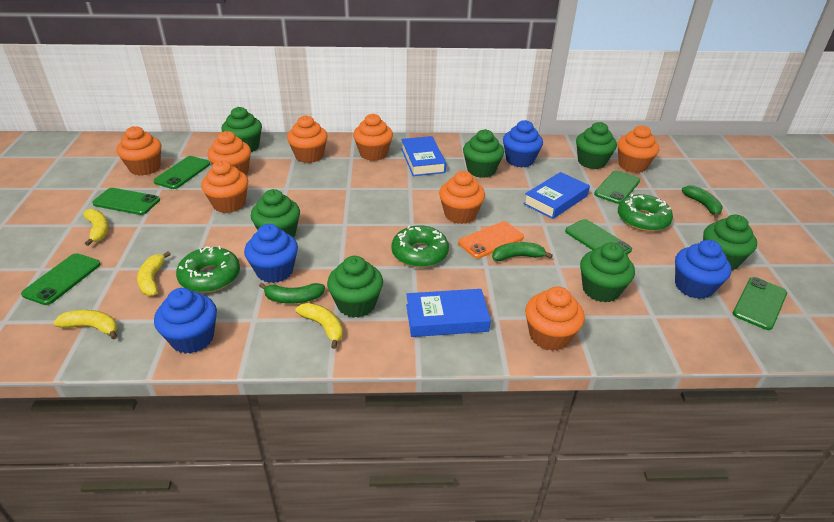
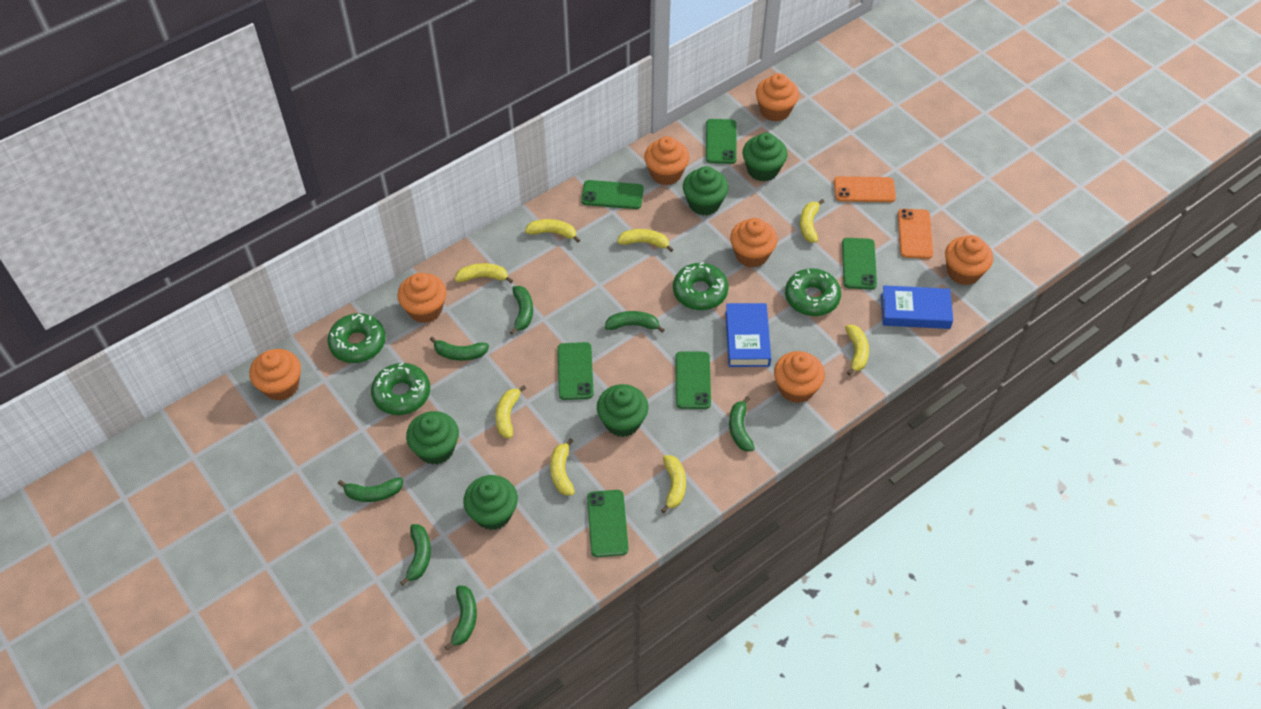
blue book: 3 -> 2
blue cupcake: 4 -> 0
green banana: 3 -> 7
green cupcake: 7 -> 5
green donut: 3 -> 4
orange cupcake: 8 -> 7
orange phone: 1 -> 2
yellow banana: 4 -> 8

